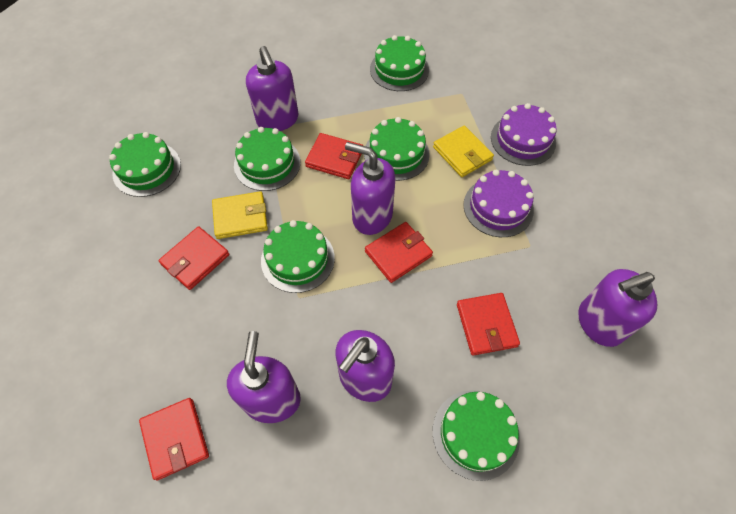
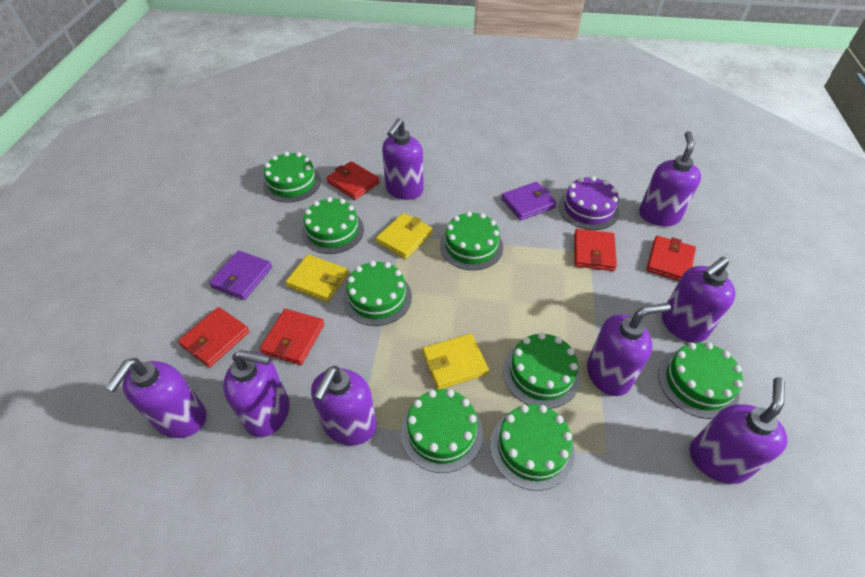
green cake: 6 -> 8
purple cake: 2 -> 1
purple soap dispenser: 5 -> 8
purple wallet: 0 -> 2
yellow wallet: 2 -> 3

